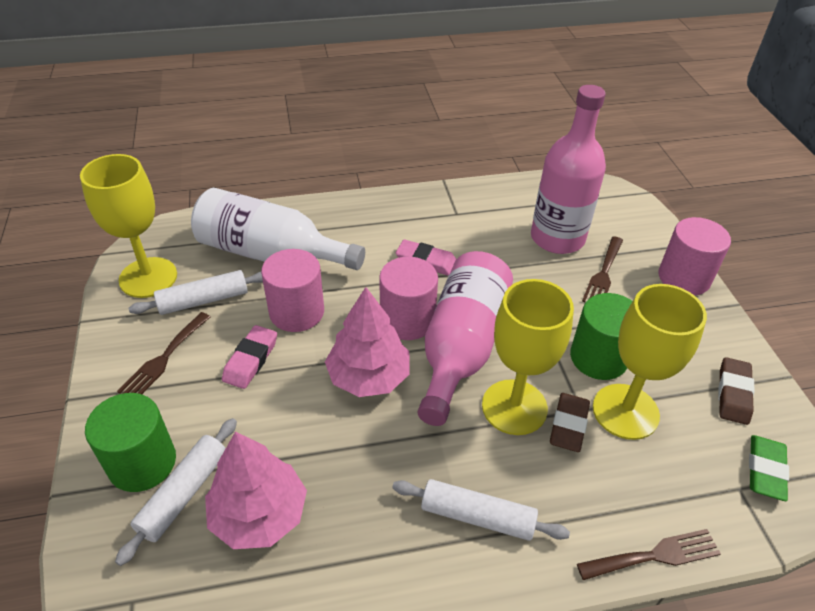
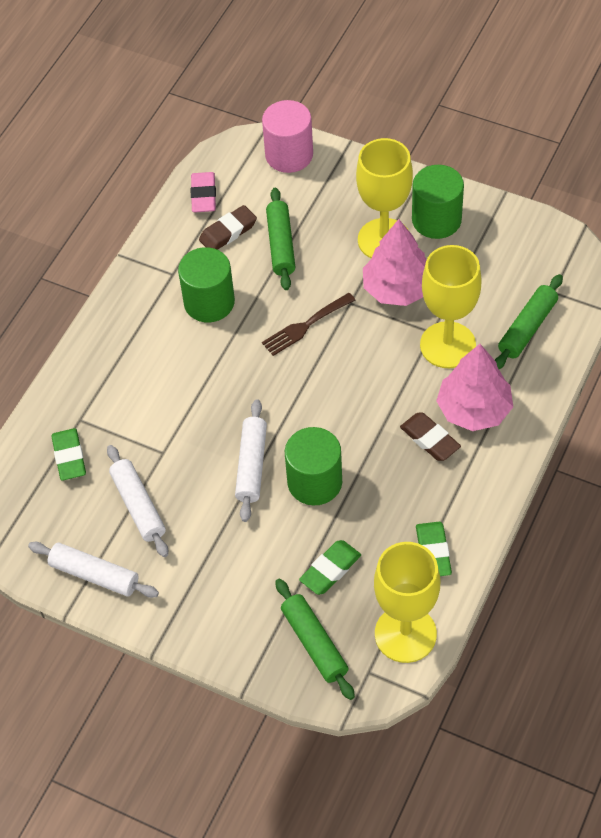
brown fork: 3 -> 1
green cylinder: 2 -> 3
green eraser: 1 -> 3
green rolling pin: 0 -> 3
pink bottle: 2 -> 0
pink cylinder: 3 -> 1
pink eraser: 2 -> 1
white bottle: 1 -> 0

